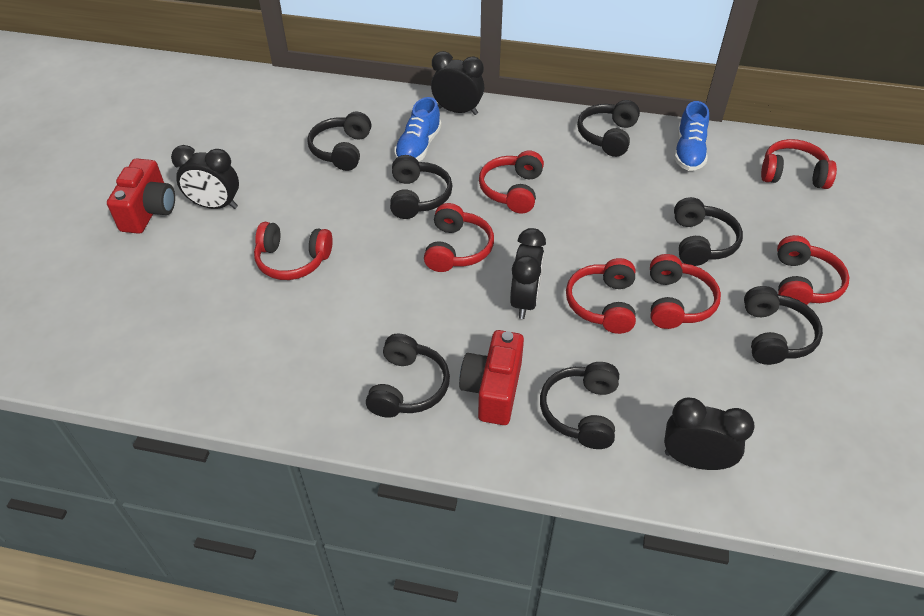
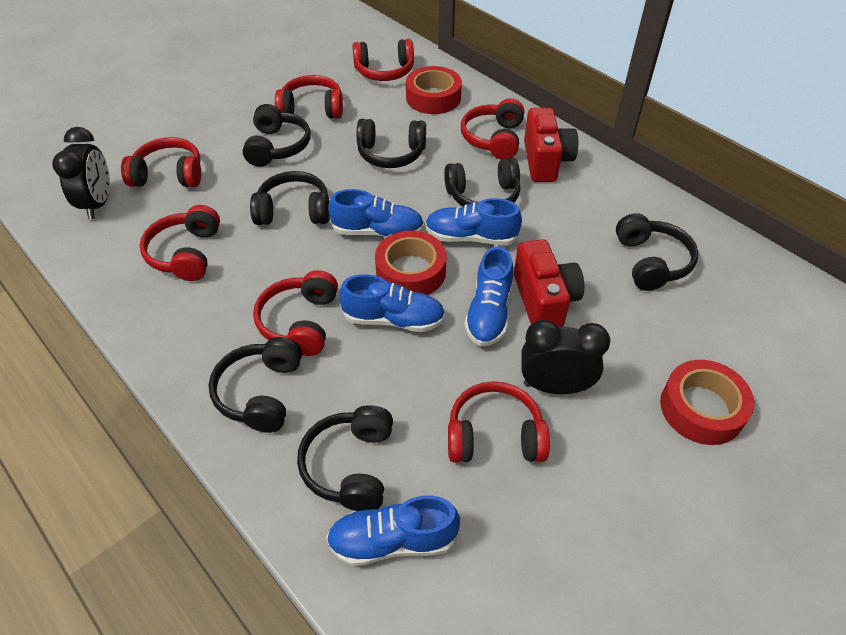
black clock: 4 -> 2
blue shoe: 2 -> 5
red tape: 0 -> 3

